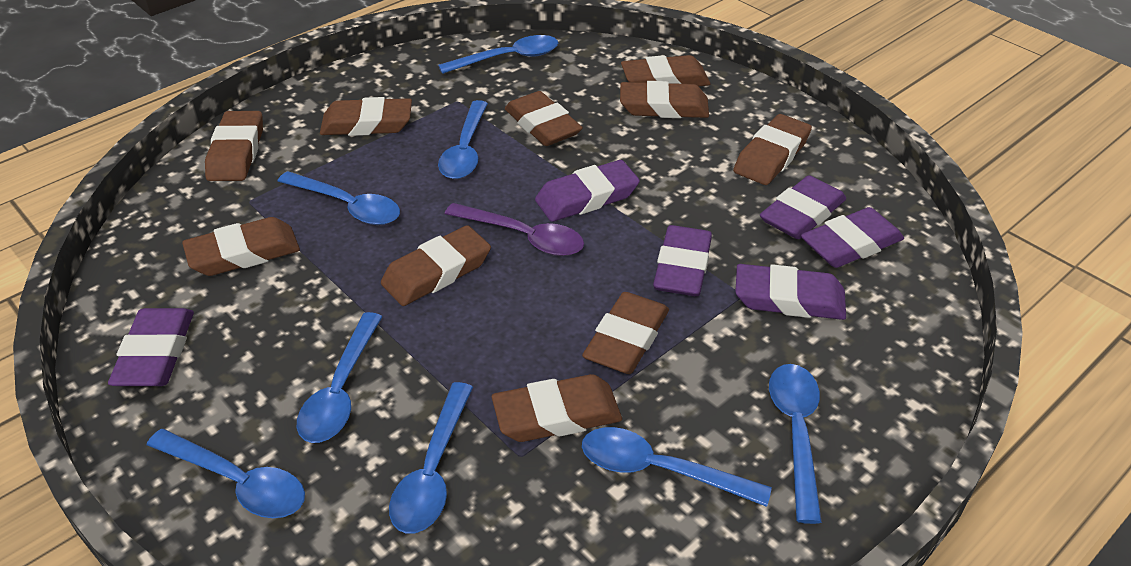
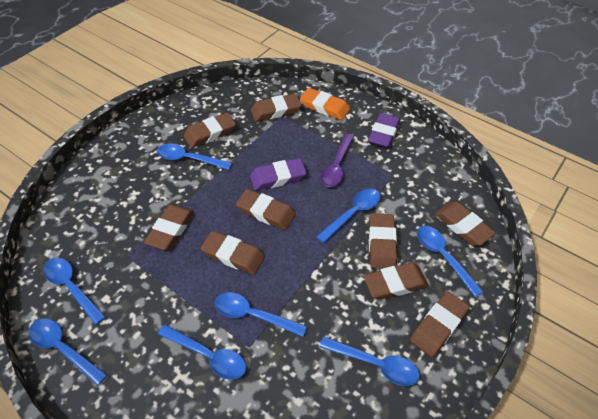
brown eraser: 10 -> 9
orange eraser: 0 -> 1
purple eraser: 6 -> 2

